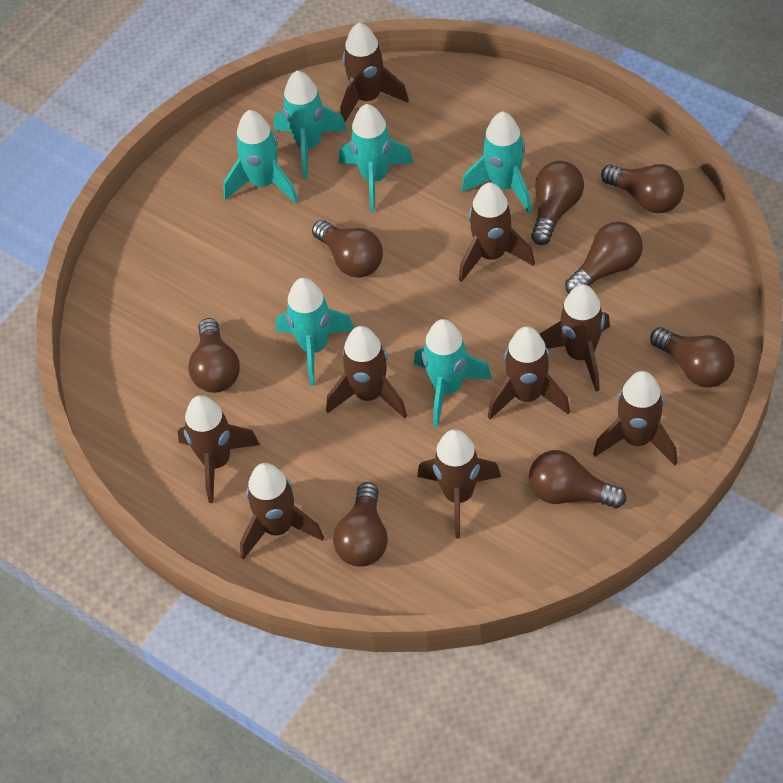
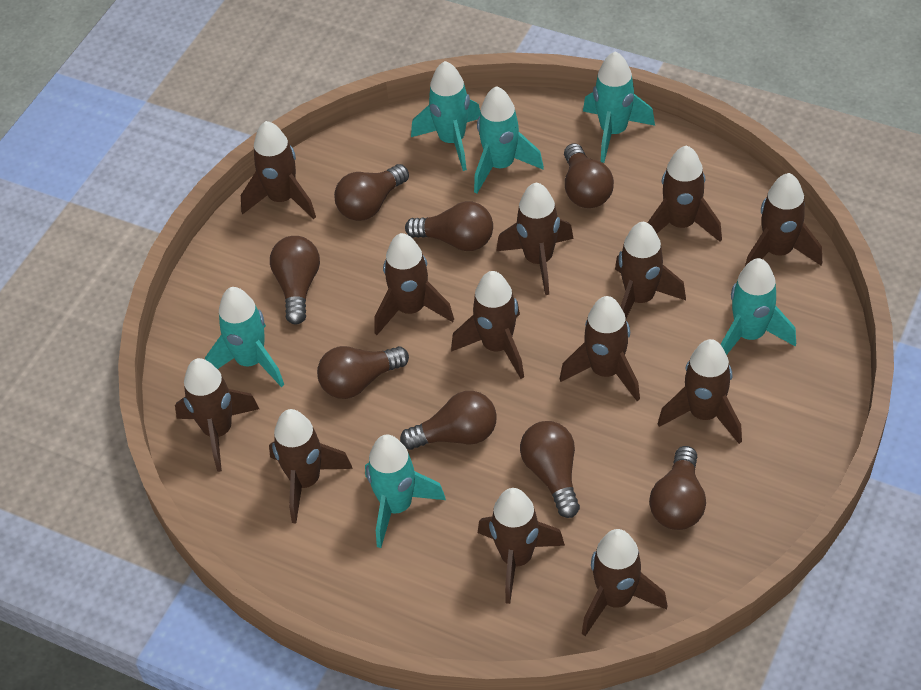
brown rocket: 9 -> 13

